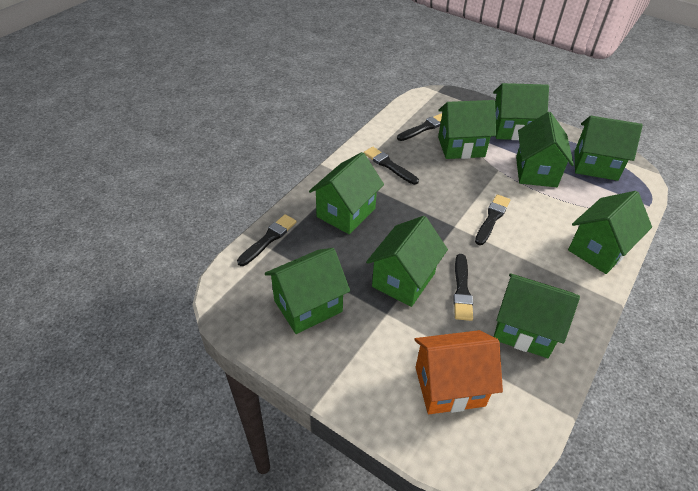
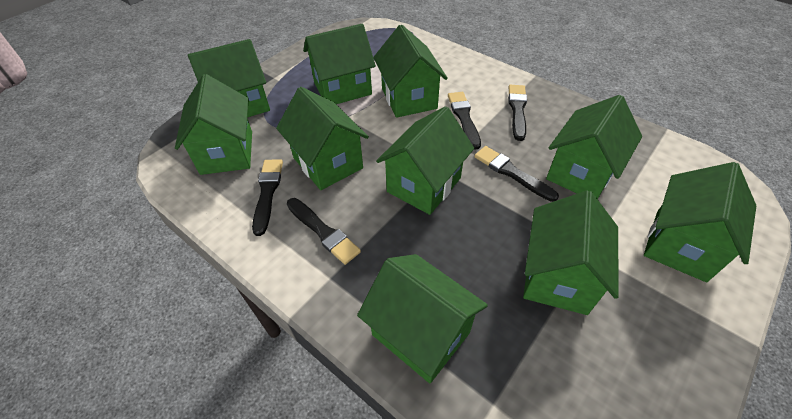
green house: 9 -> 10
orange house: 1 -> 0

